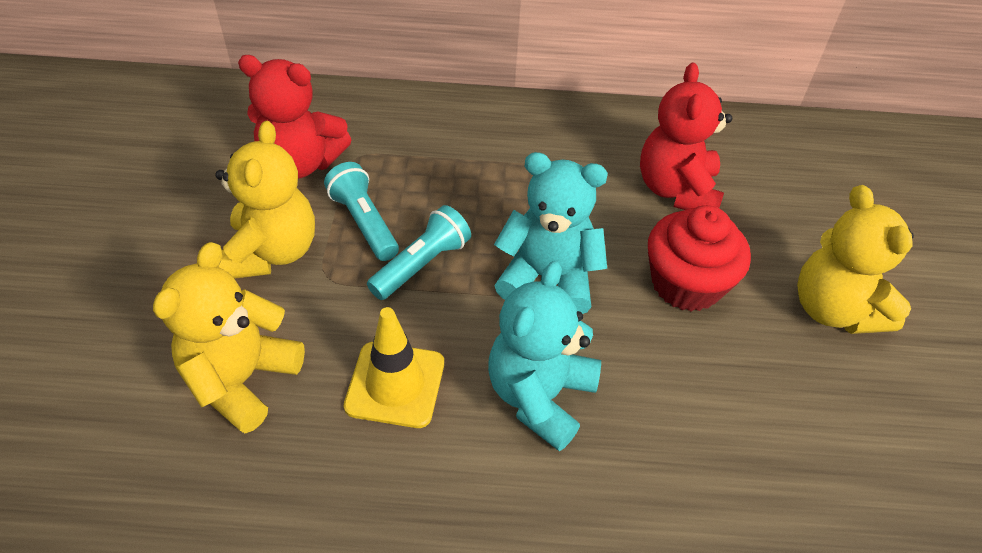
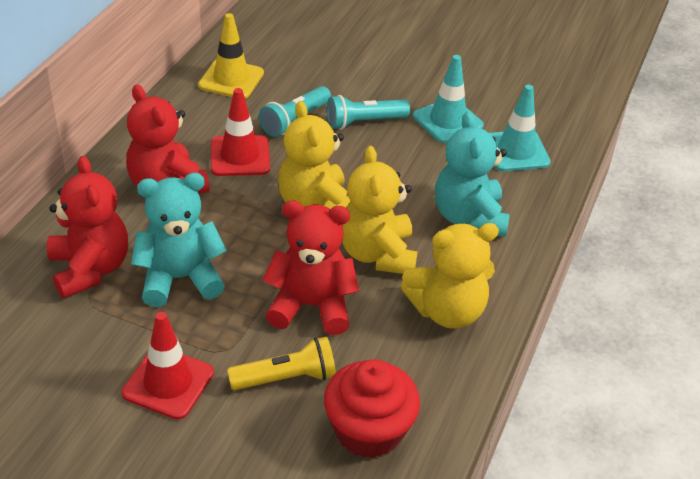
red teddy bear: 2 -> 3
red traffic cone: 0 -> 2
turquoise traffic cone: 0 -> 2
yellow flashlight: 0 -> 1

